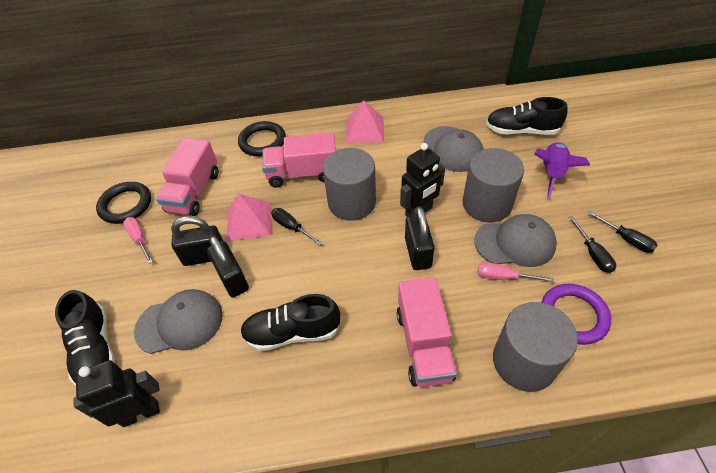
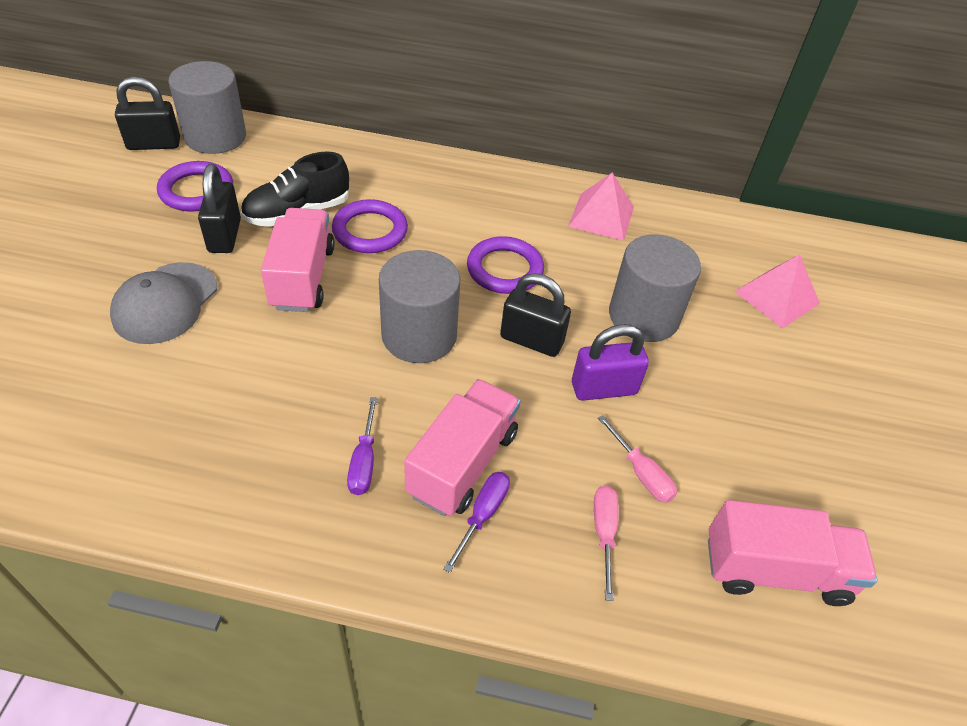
black ring: 2 -> 0
black robot: 2 -> 0
black screwdriver: 3 -> 0
black shoe: 3 -> 1
grey cap: 3 -> 1
purple padlock: 0 -> 1
purple ring: 1 -> 3
purple rocket: 1 -> 0
purple screwdriver: 0 -> 2

